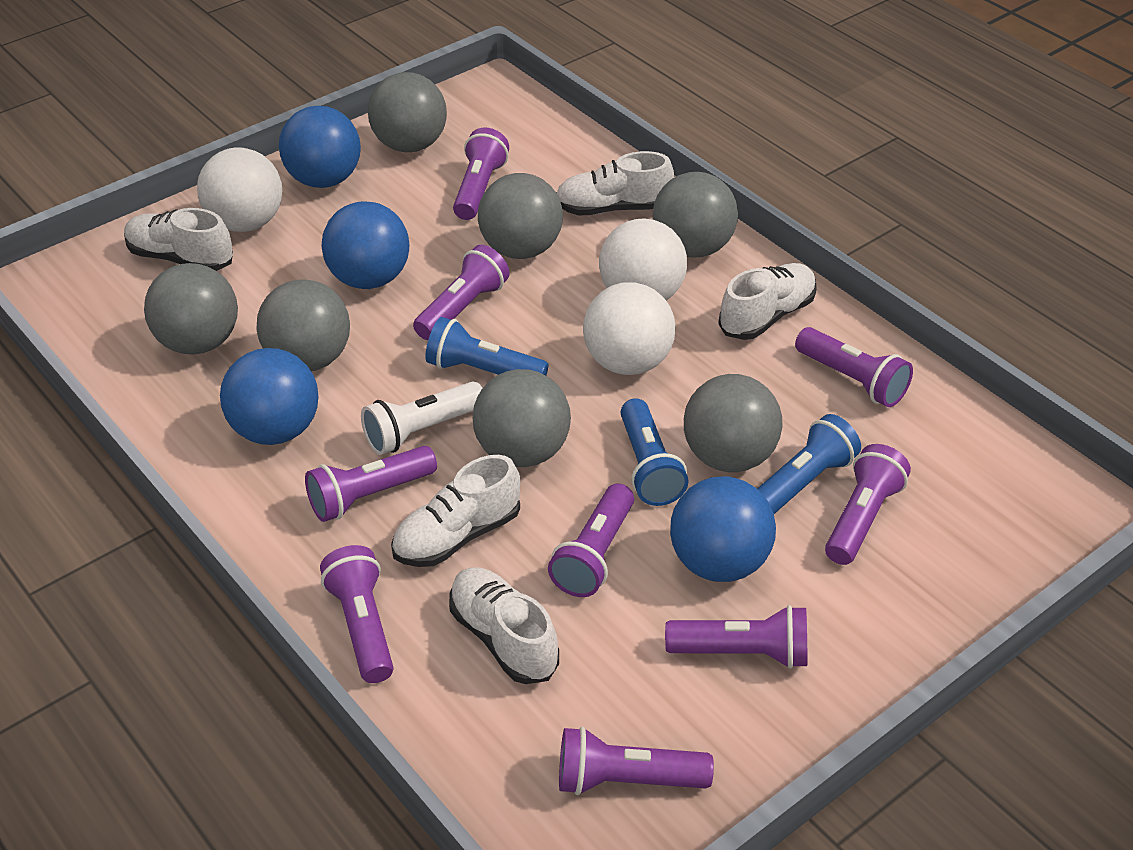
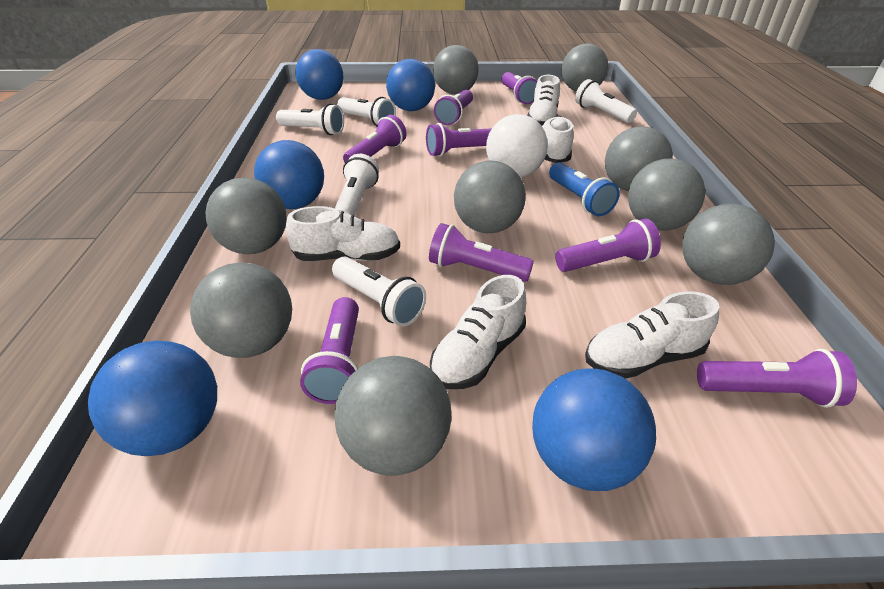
blue ball: 4 -> 5
blue flashlight: 3 -> 1
grey ball: 7 -> 9
purple flashlight: 9 -> 8
white ball: 3 -> 1
white flashlight: 1 -> 5

